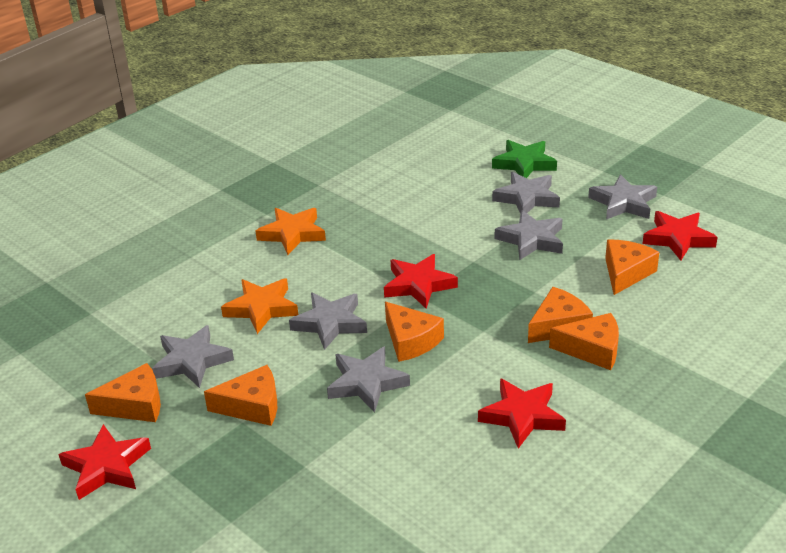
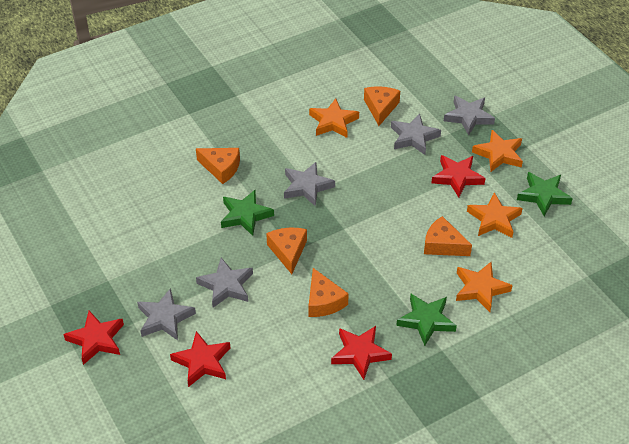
green star: 1 -> 3
grey star: 6 -> 5
orange cheese: 6 -> 5
orange star: 2 -> 4

